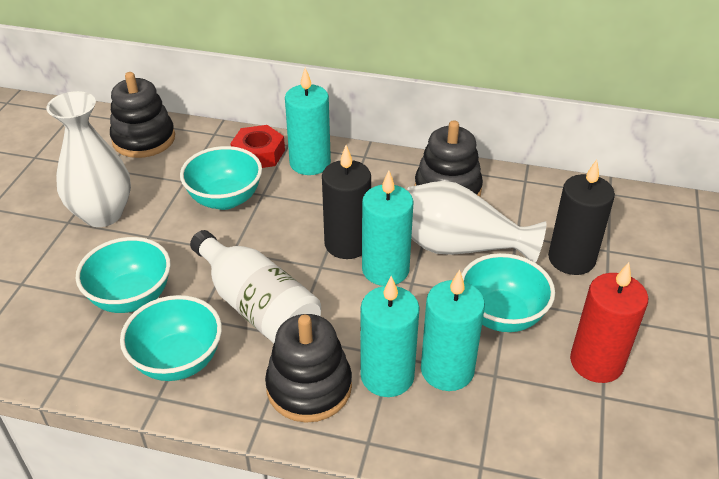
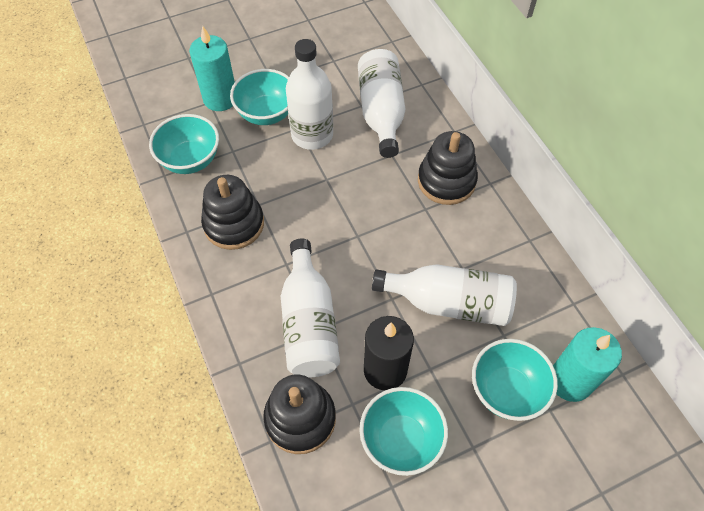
black candle: 2 -> 1
red candle: 1 -> 0
red nut: 1 -> 0
turquoise candle: 4 -> 2
white bottle: 1 -> 4
white vase: 2 -> 0

